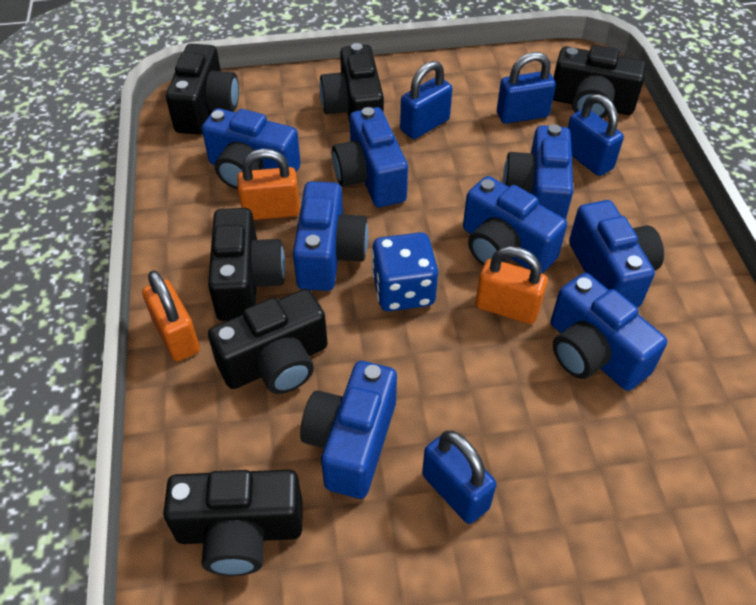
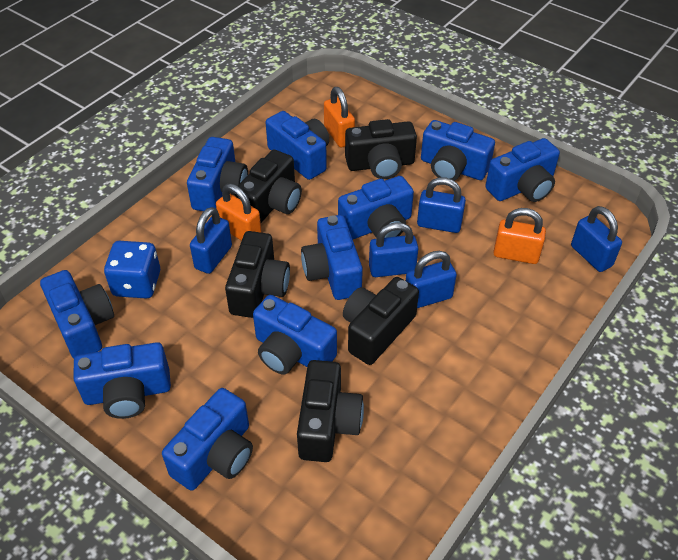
black camera: 6 -> 5
blue camera: 8 -> 10
blue padlock: 4 -> 5

